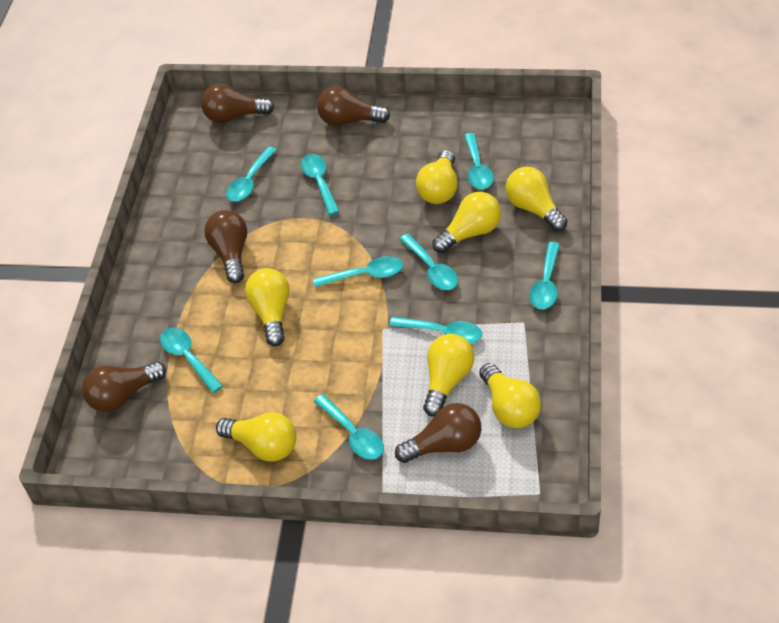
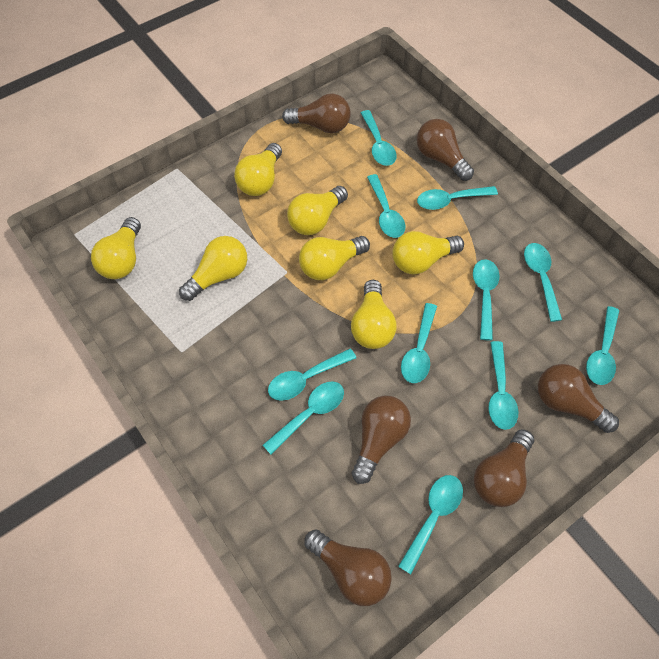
brown light bulb: 5 -> 6
turquoise spoon: 9 -> 11

